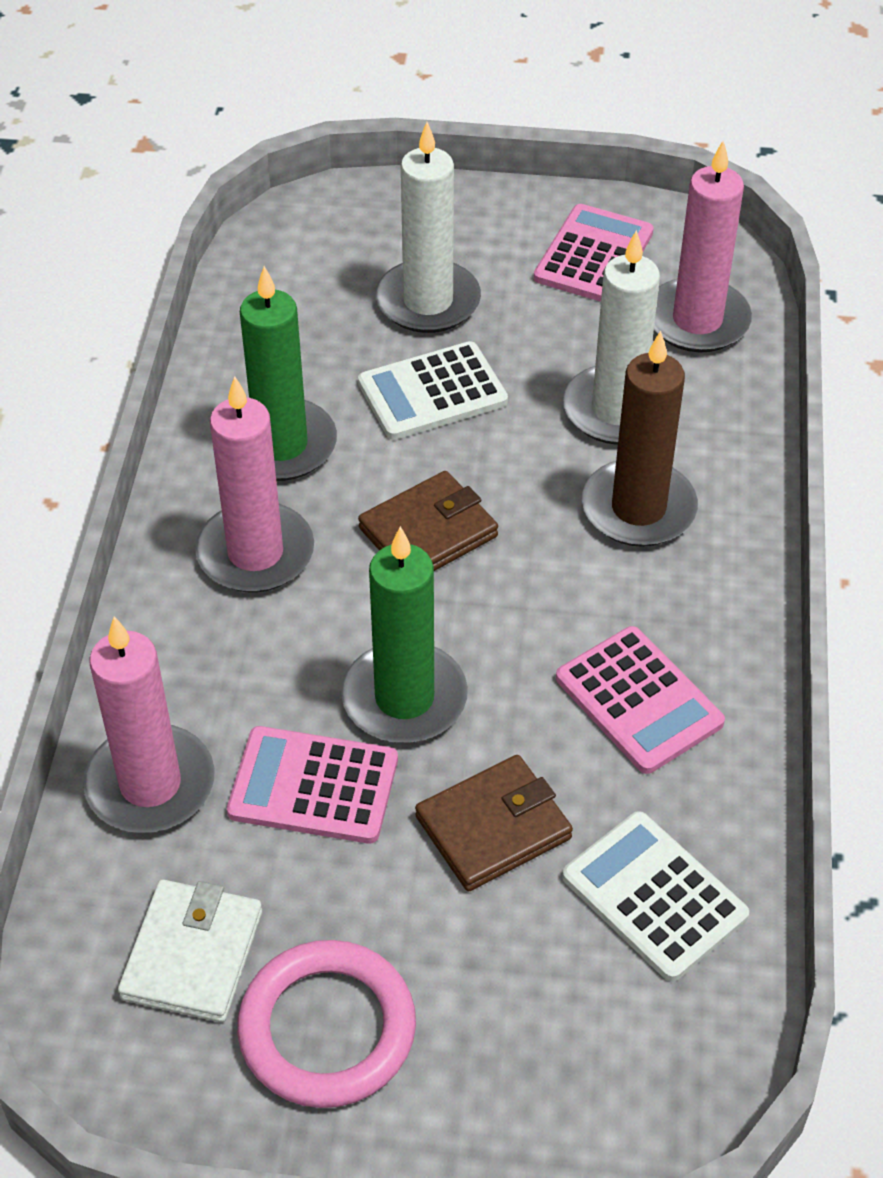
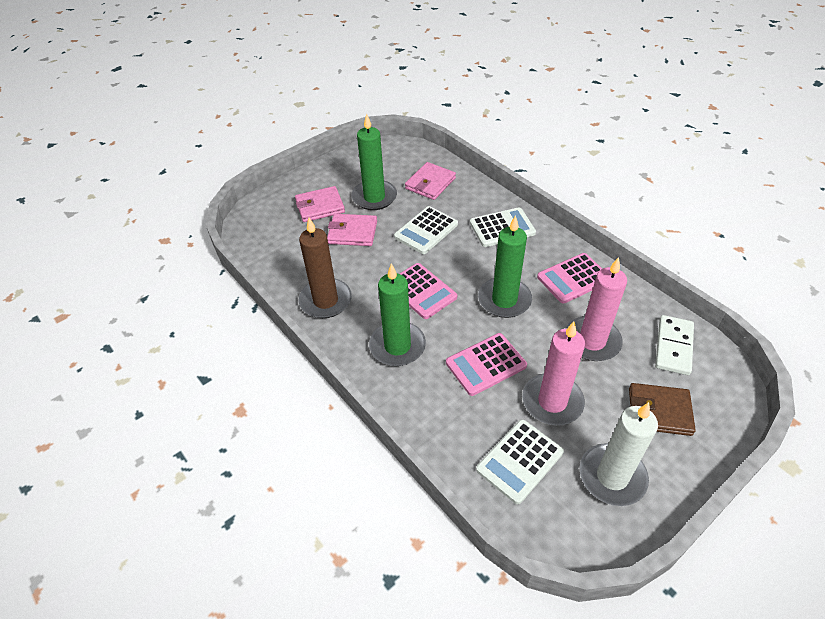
brown wallet: 2 -> 1
green candle: 2 -> 3
pink candle: 3 -> 2
pink ring: 1 -> 0
pink wallet: 0 -> 3
white calculator: 2 -> 3
white candle: 2 -> 1
white domino: 0 -> 1
white wallet: 1 -> 0

